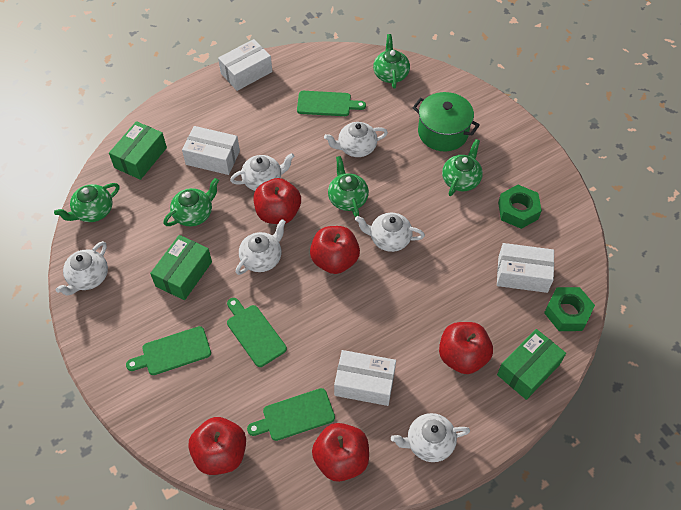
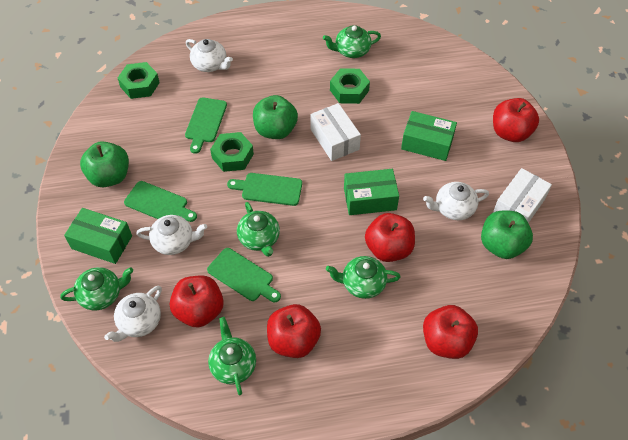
green apple: 0 -> 3
green nut: 2 -> 3
green pot: 1 -> 0
white box: 4 -> 2
white teapot: 6 -> 4

